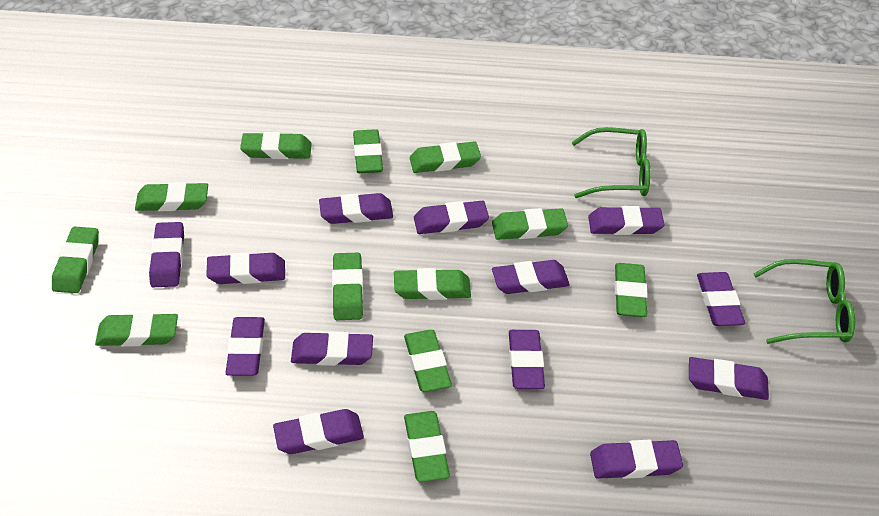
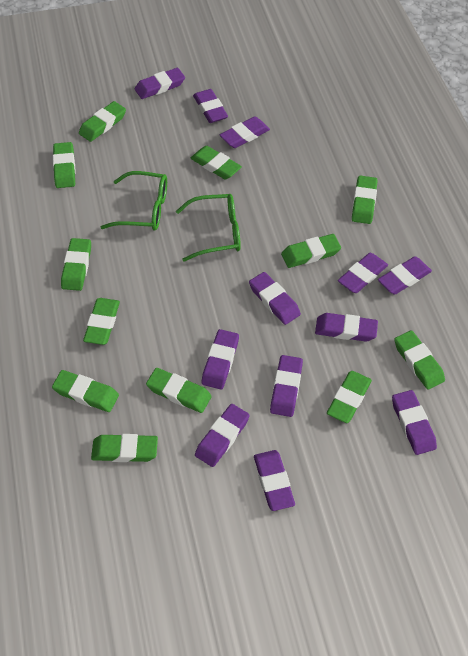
purple eraser: 13 -> 12

